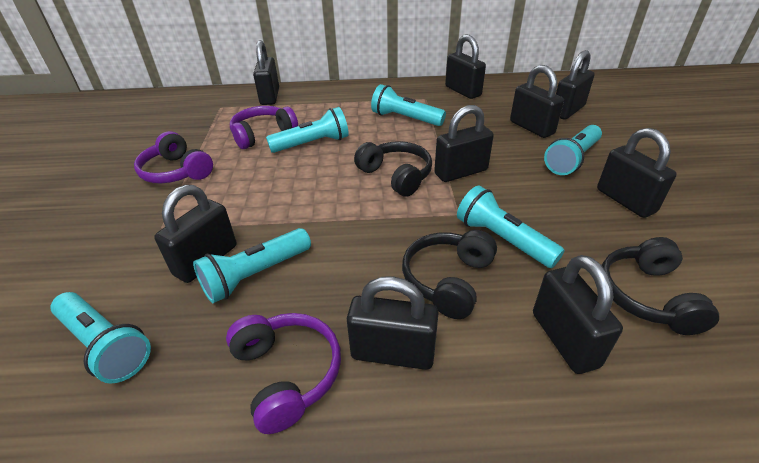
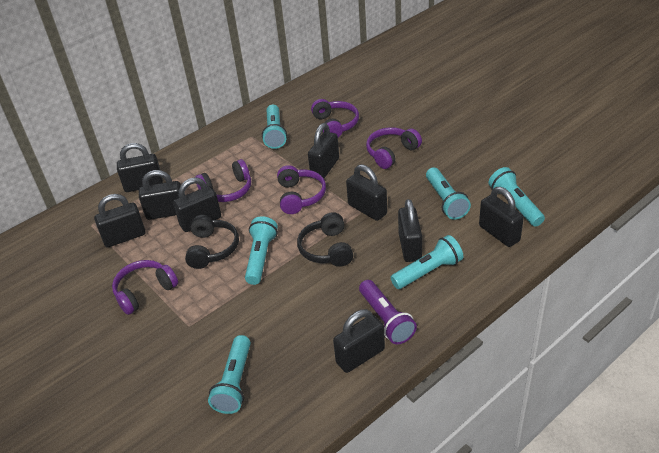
black headphones: 3 -> 2
purple flashlight: 0 -> 1
purple headphones: 3 -> 5

